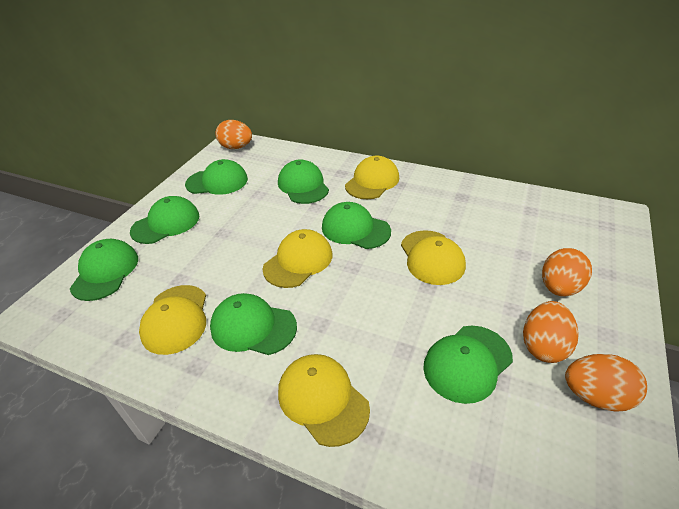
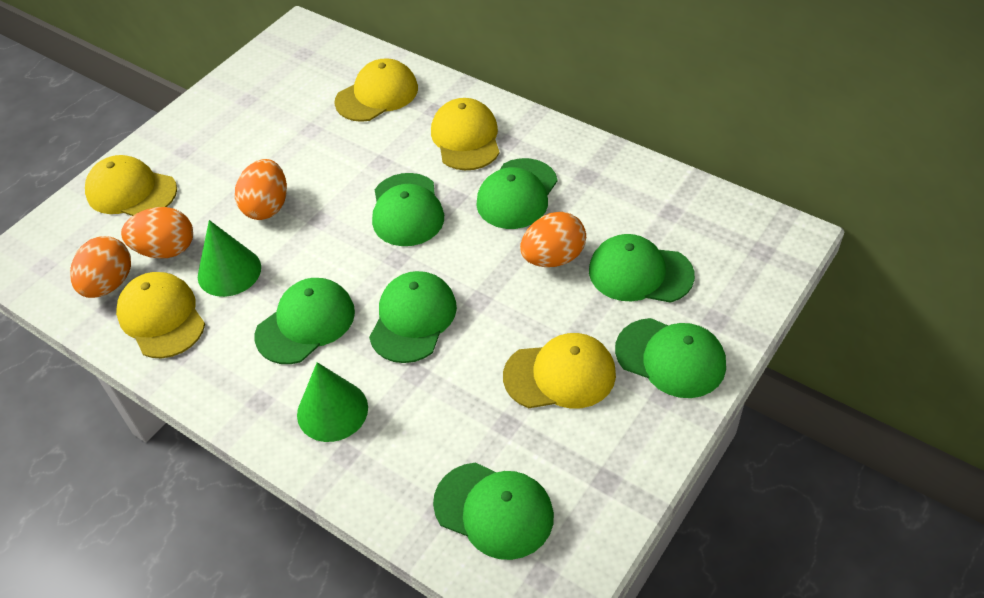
green cone: 0 -> 2

